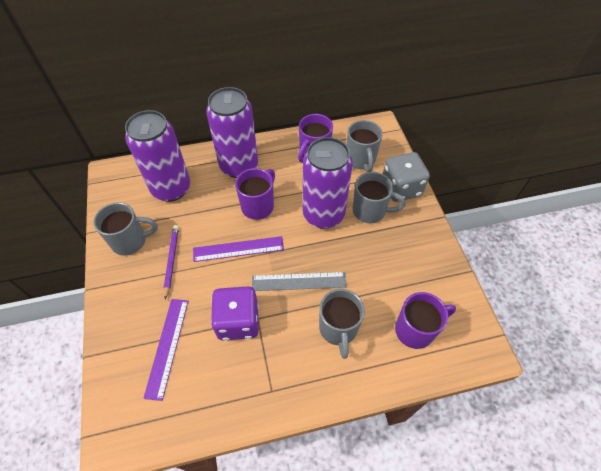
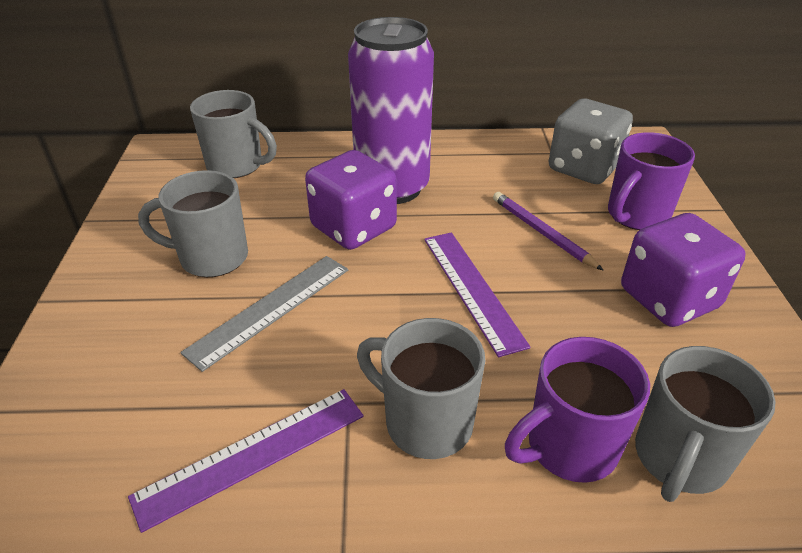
purple can: 3 -> 1
purple dice: 1 -> 2
purple mug: 3 -> 2

